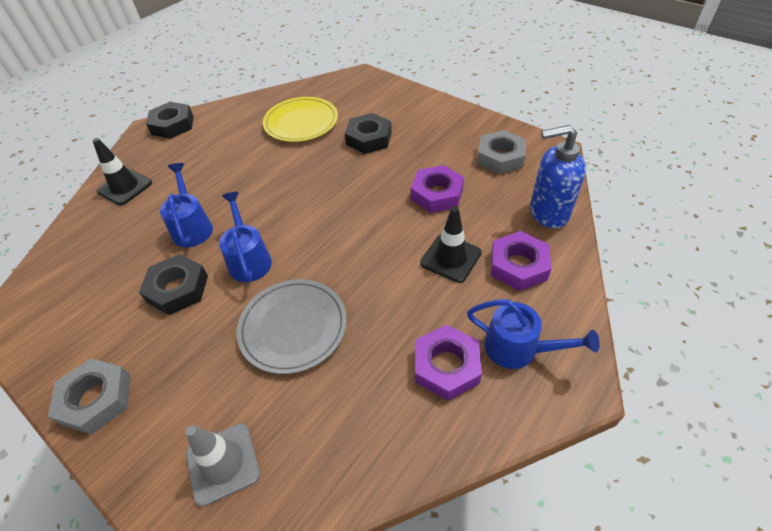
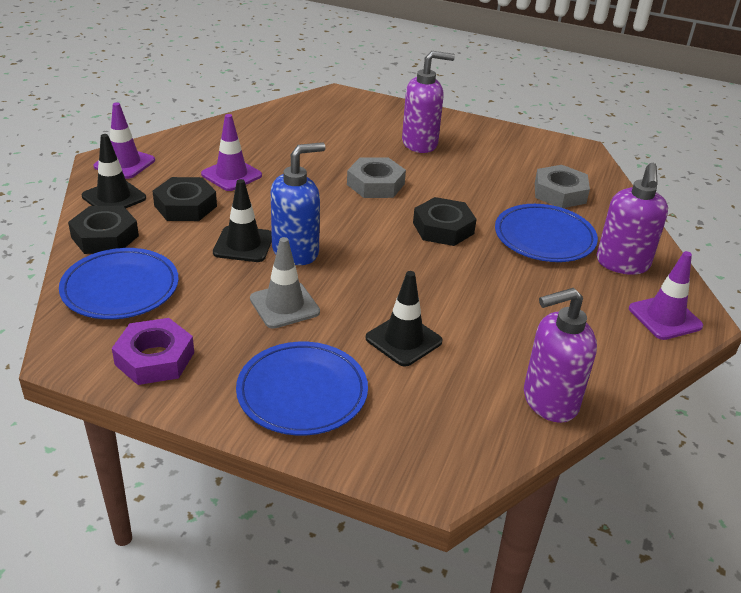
black traffic cone: 2 -> 3
blue plate: 0 -> 3
blue watering can: 3 -> 0
grey plate: 1 -> 0
purple nut: 3 -> 1
purple soap dispenser: 0 -> 3
purple traffic cone: 0 -> 3
yellow plate: 1 -> 0

